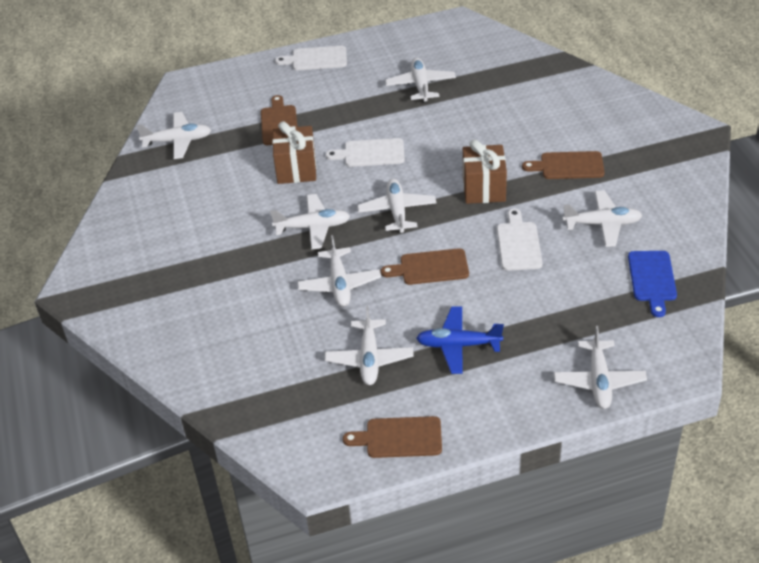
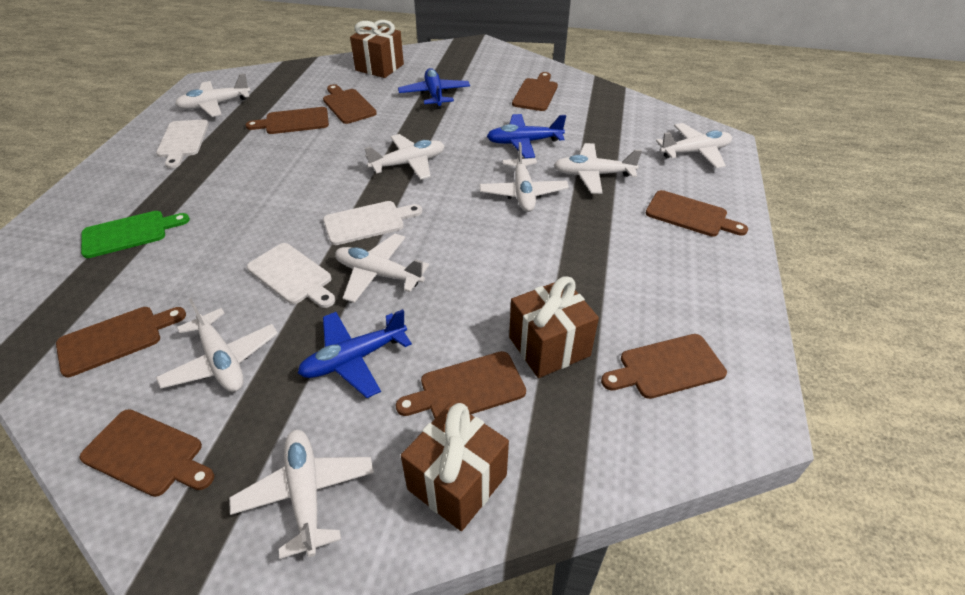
blue cutting board: 1 -> 0
blue plane: 1 -> 3
brown cutting board: 4 -> 8
brown gift: 2 -> 3
green cutting board: 0 -> 1

